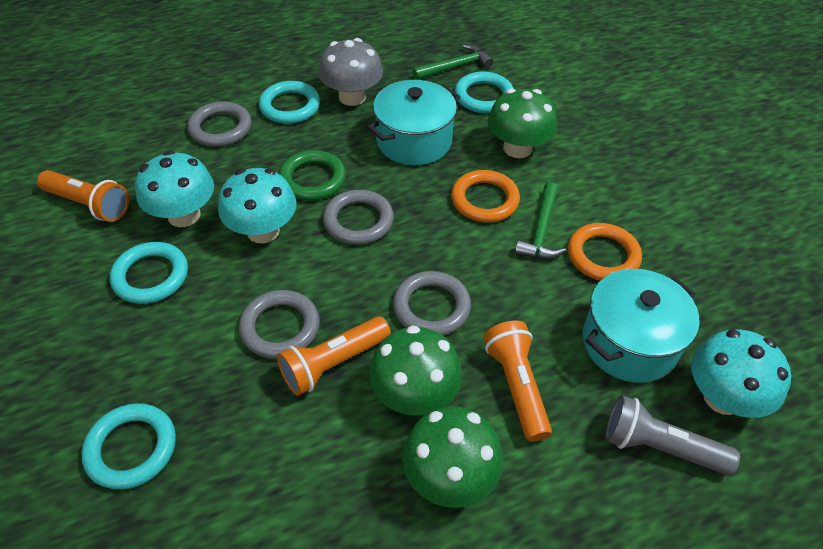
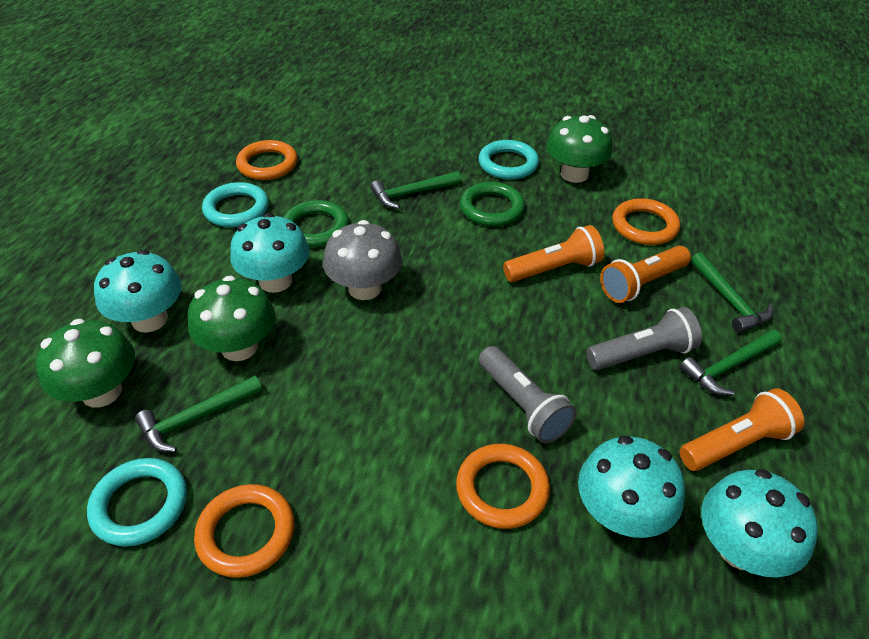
green hammer: 2 -> 4
green ring: 1 -> 2
grey flashlight: 1 -> 2
grey ring: 4 -> 0
orange ring: 2 -> 4
turquoise mushroom: 3 -> 4
turquoise pot: 2 -> 0
turquoise ring: 4 -> 3

